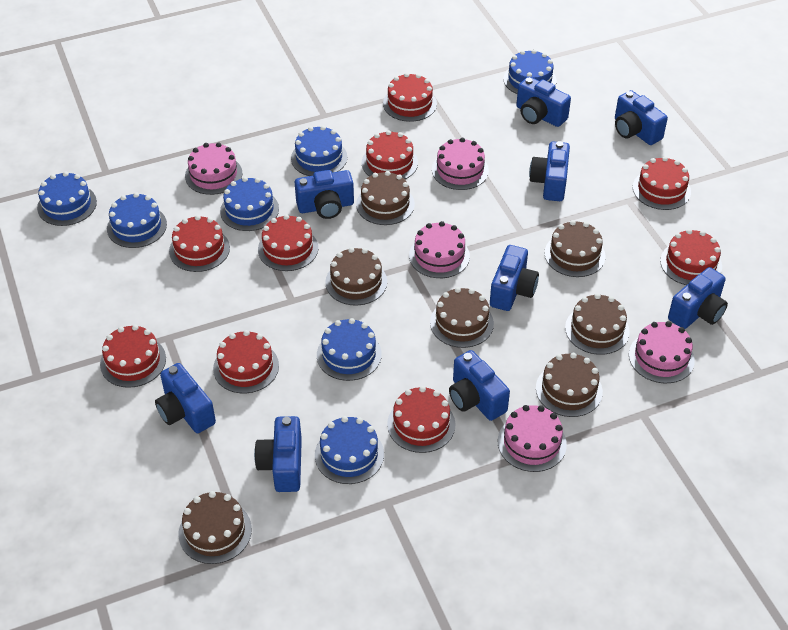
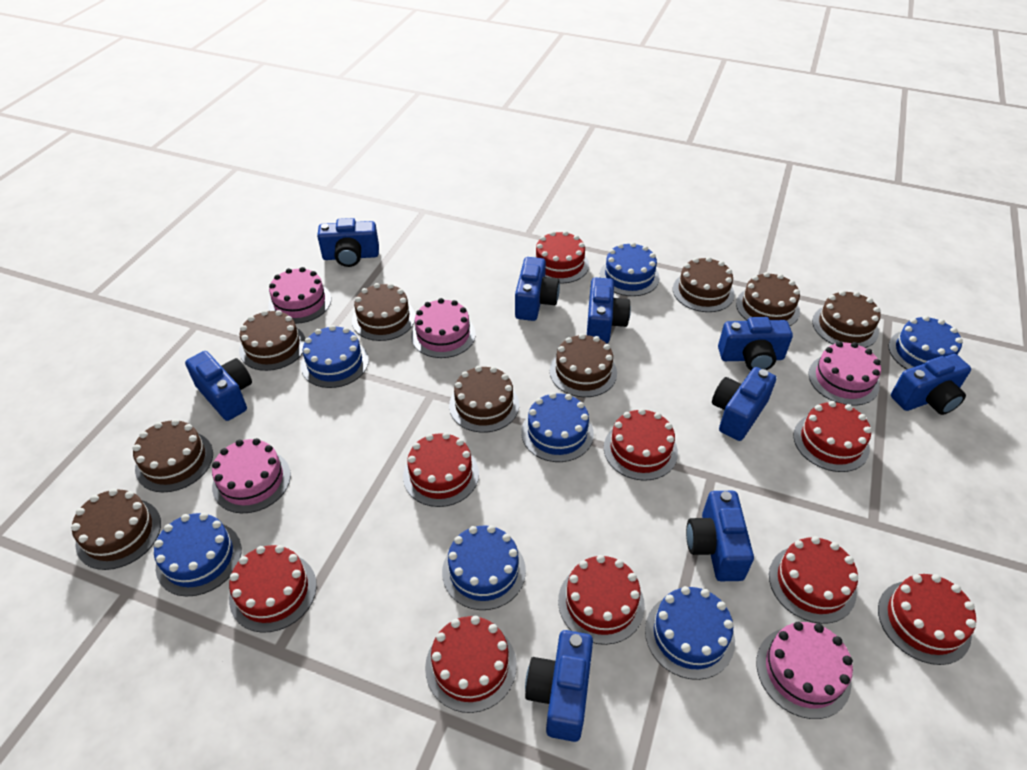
brown cake: 7 -> 9

